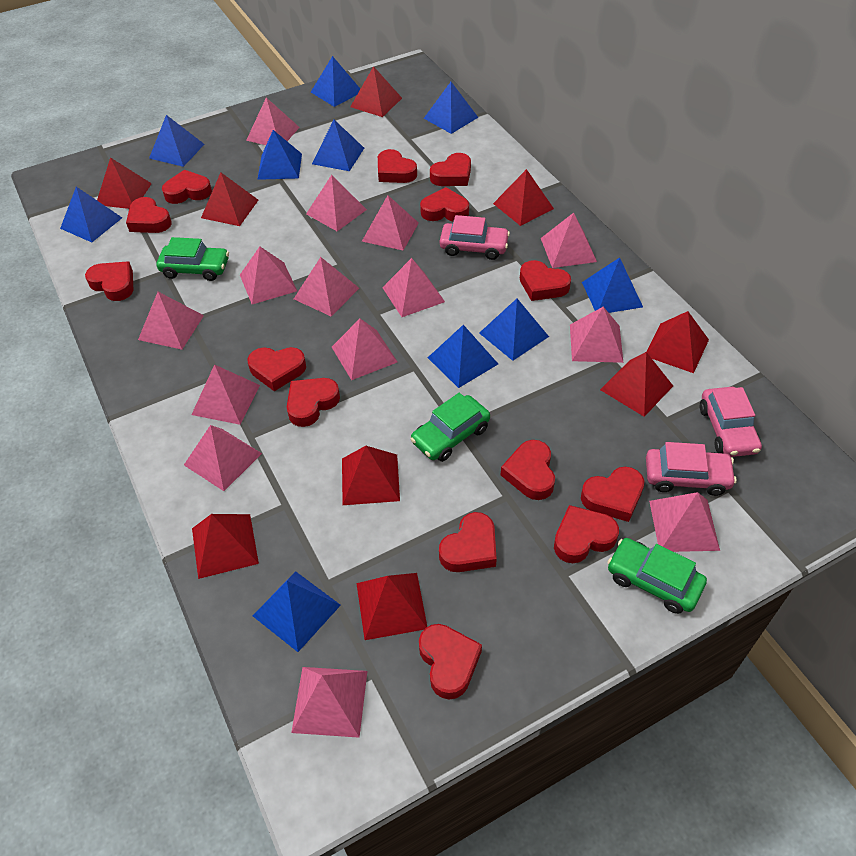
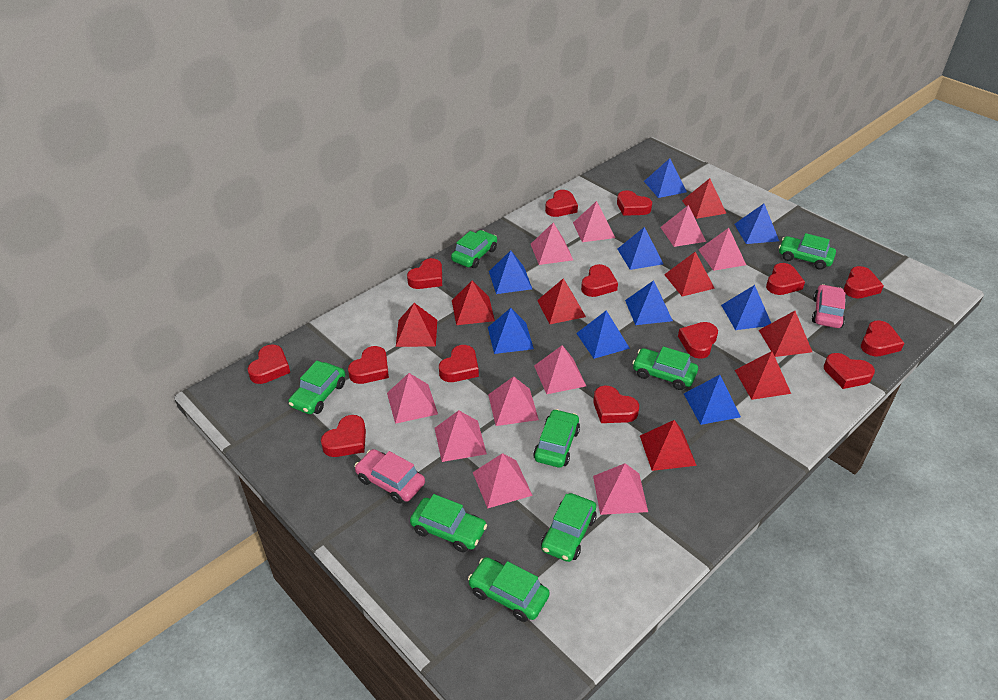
blue pyramid: 10 -> 9
green car: 3 -> 8
pink car: 3 -> 2
pink pyramid: 14 -> 10
red pyramid: 9 -> 8

